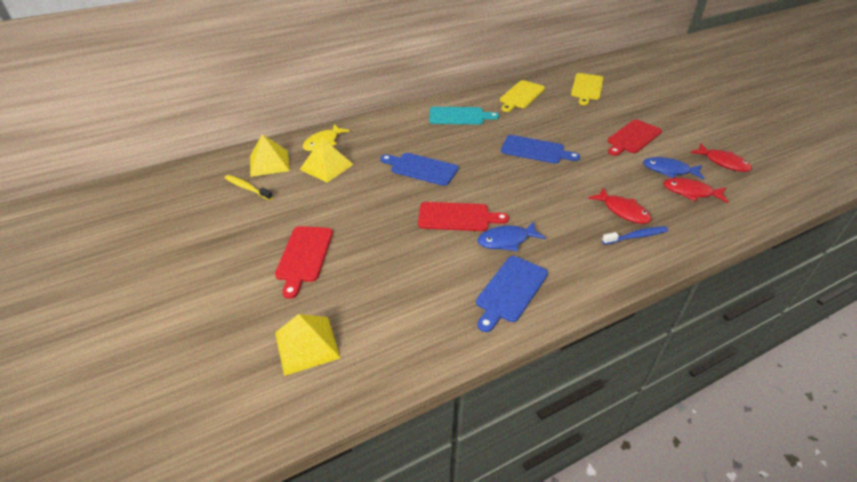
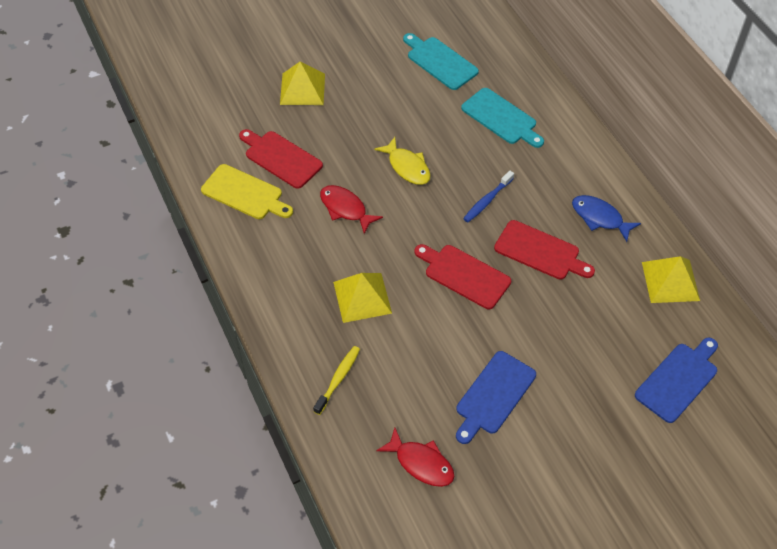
blue cutting board: 3 -> 2
blue fish: 2 -> 1
red fish: 3 -> 2
turquoise cutting board: 1 -> 2
yellow cutting board: 2 -> 1

